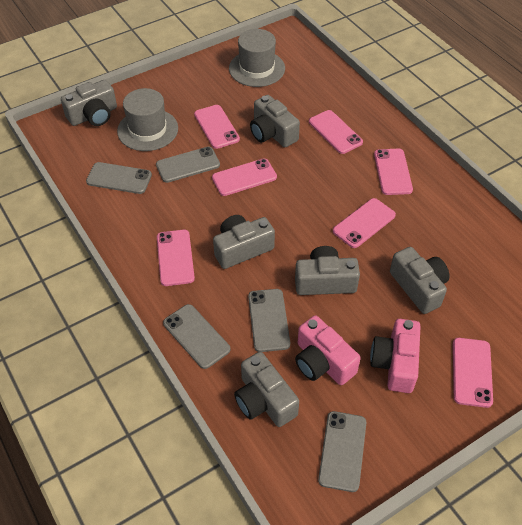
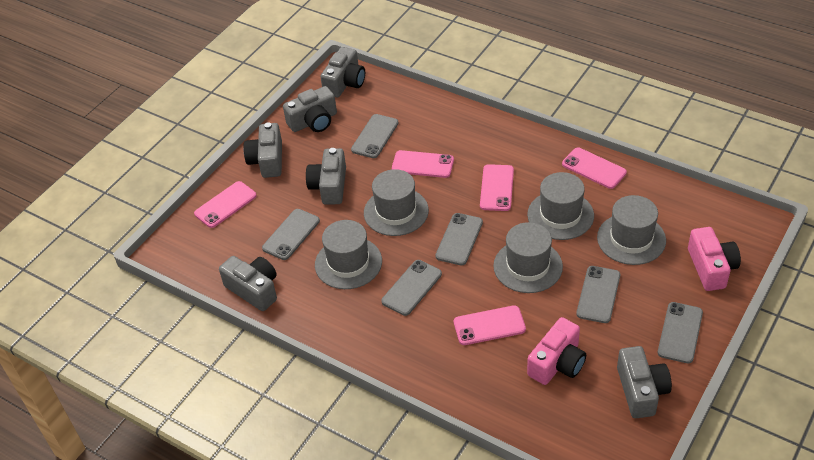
grey hat: 2 -> 5
grey phone: 5 -> 6
pink phone: 7 -> 5

